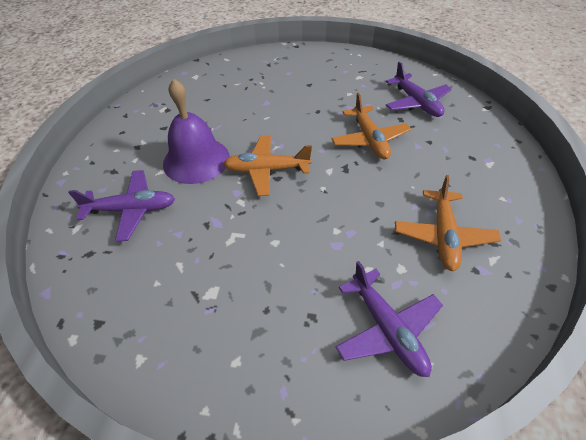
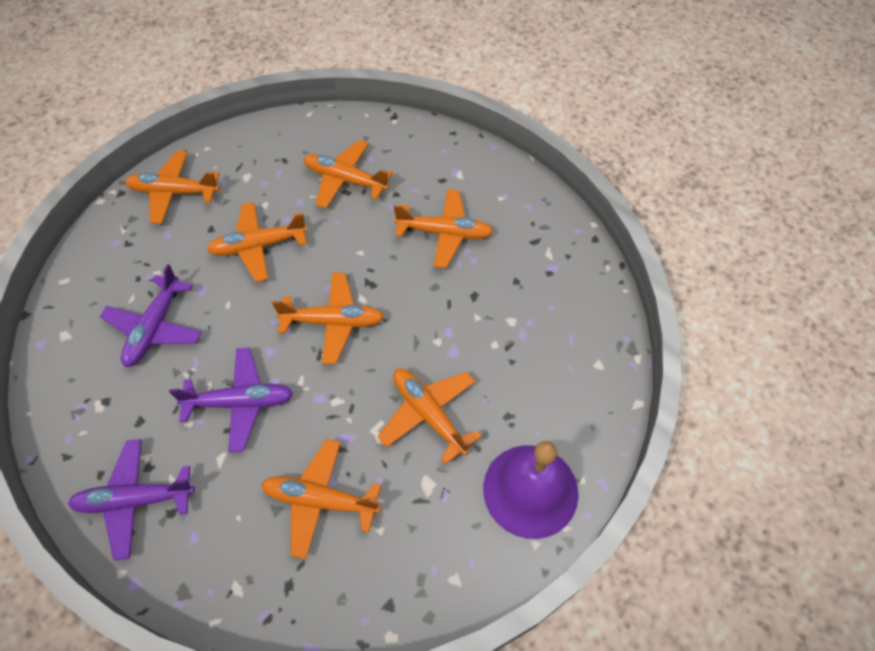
orange plane: 3 -> 7

